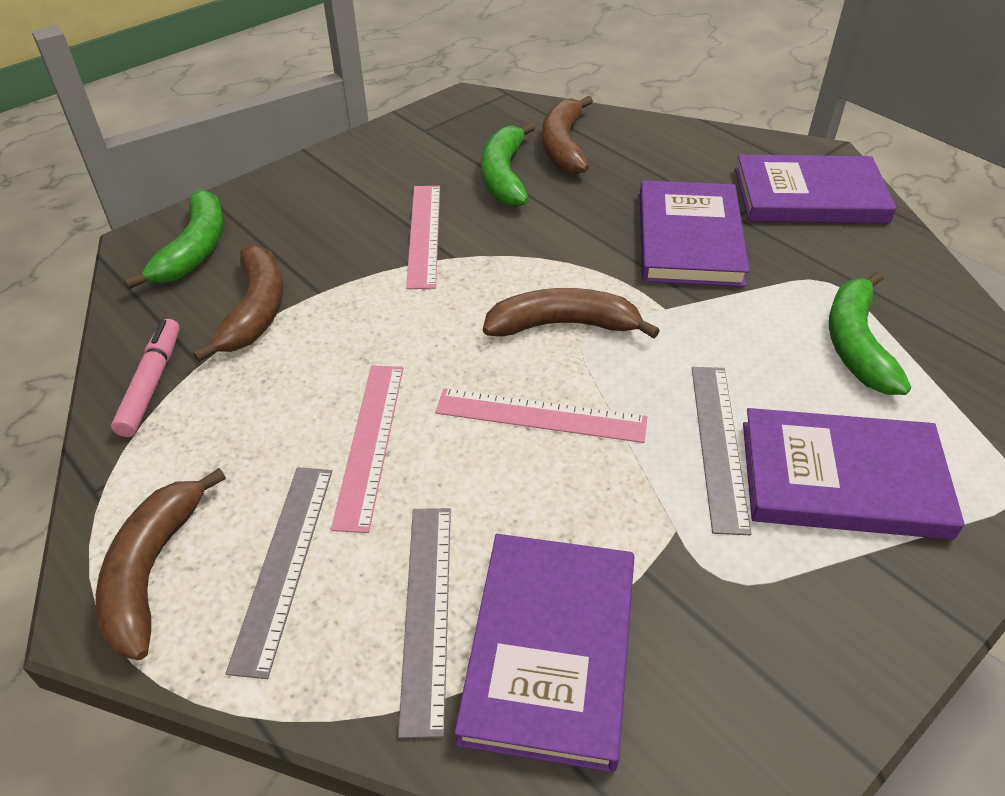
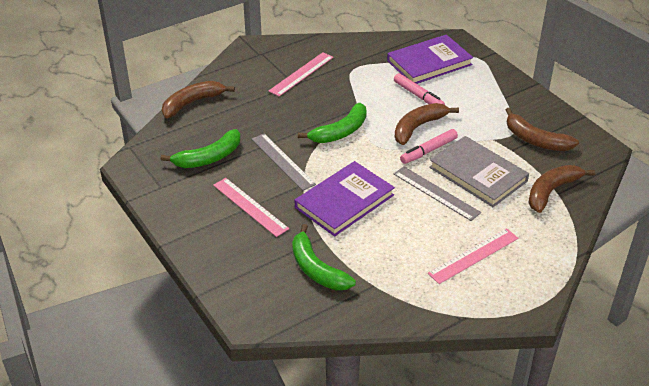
grey book: 0 -> 1
grey ruler: 3 -> 2
pink marker: 1 -> 2
purple book: 4 -> 2

